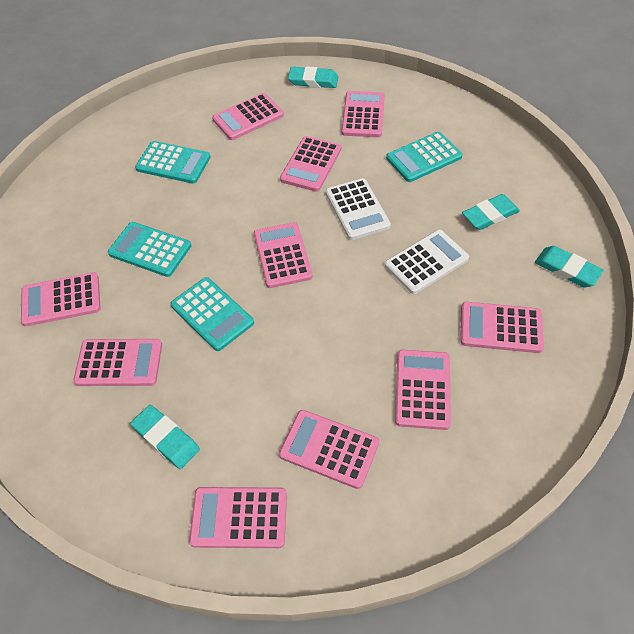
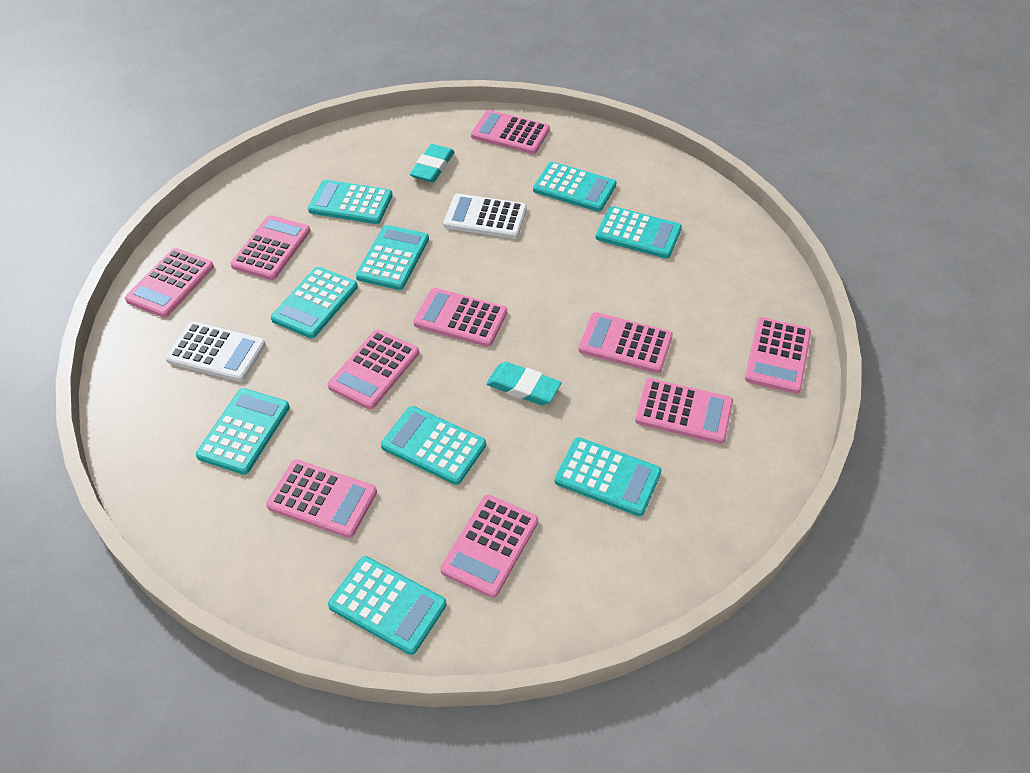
turquoise calculator: 4 -> 9
turquoise eraser: 4 -> 2

